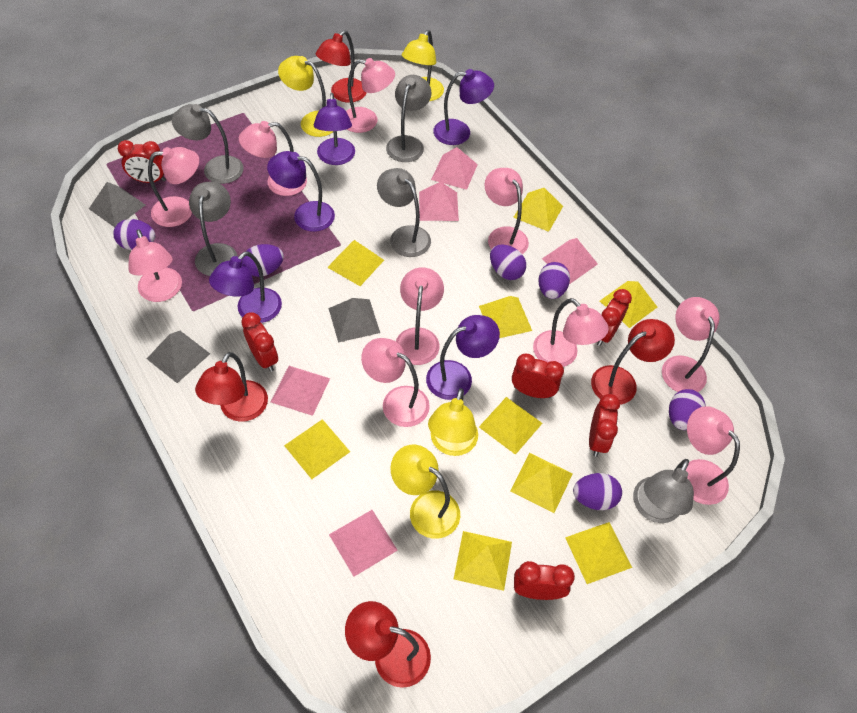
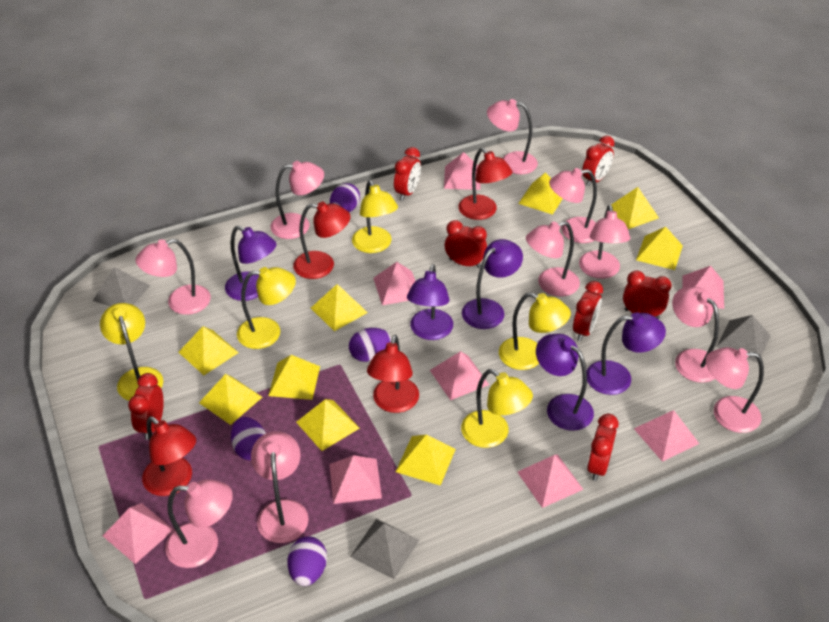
grey lamp: 5 -> 0
pink pyramid: 5 -> 8
purple egg: 6 -> 4
red clock: 6 -> 7
yellow lamp: 4 -> 5

